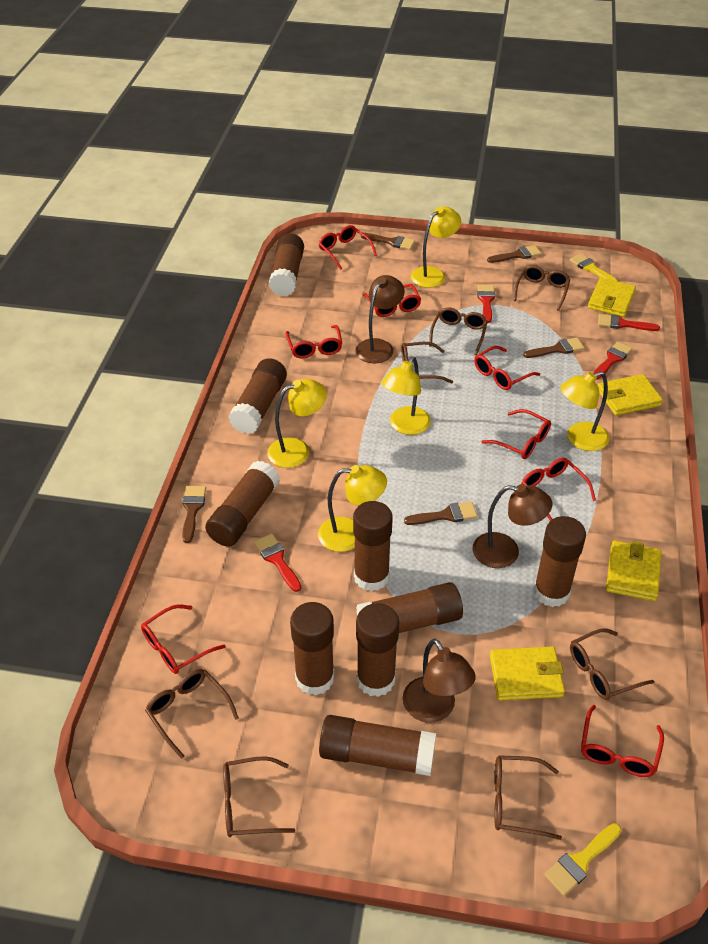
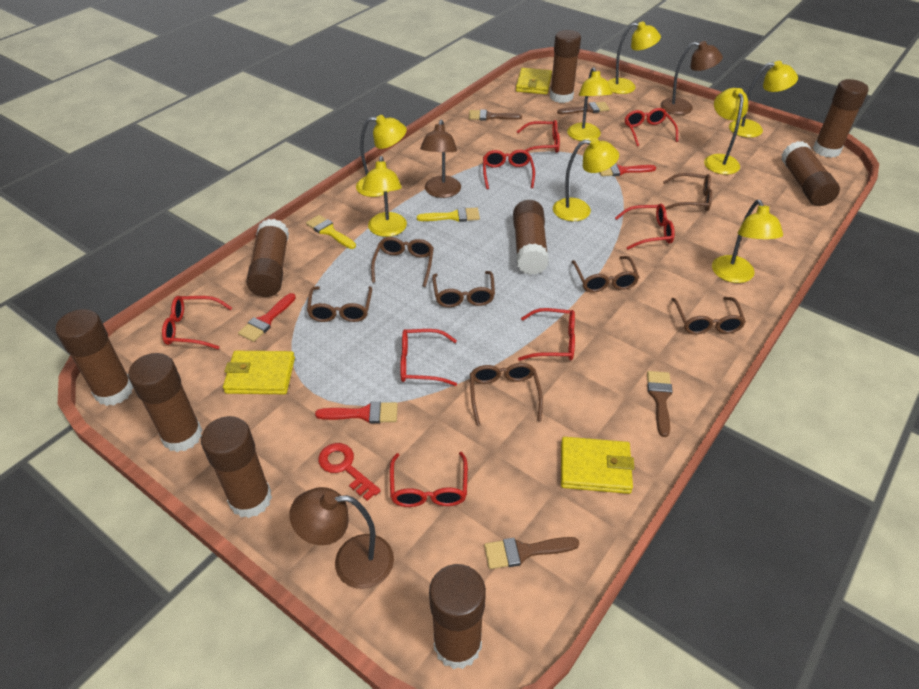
brown brush: 5 -> 4
red brush: 4 -> 3
red key: 0 -> 1
yellow lamp: 5 -> 8
yellow wallet: 4 -> 3

